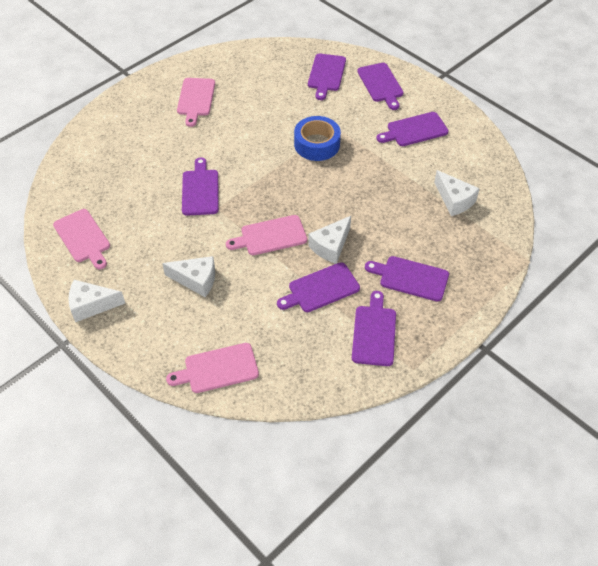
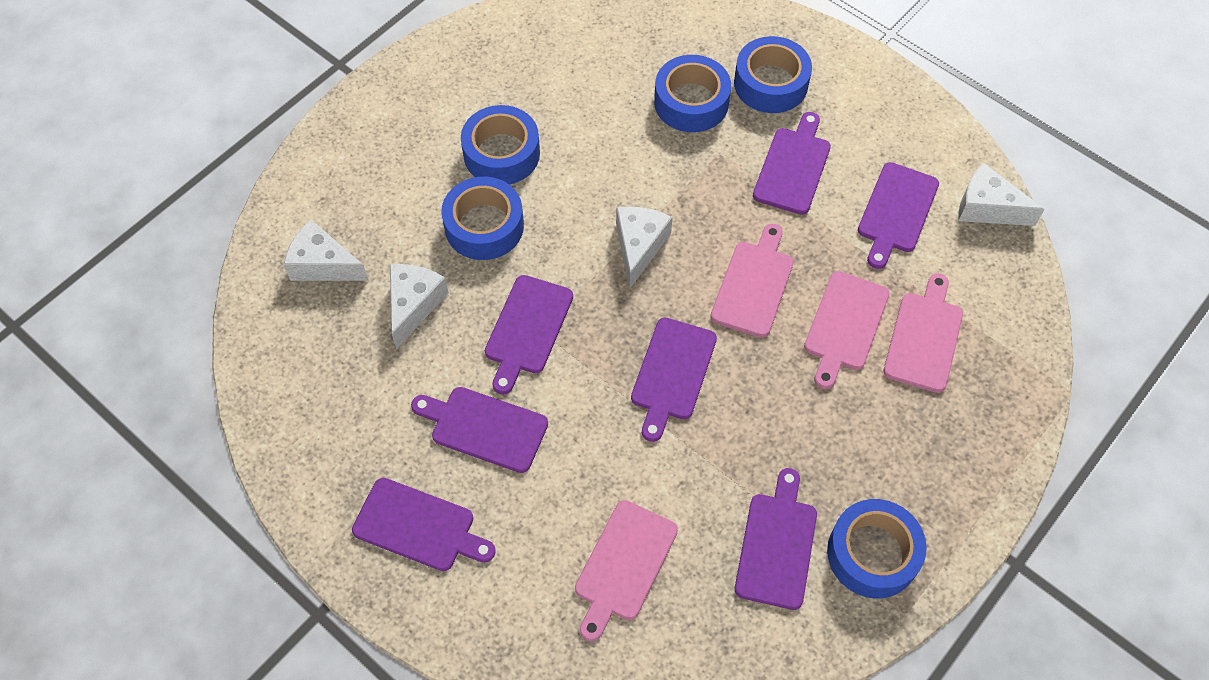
blue tape: 1 -> 5

